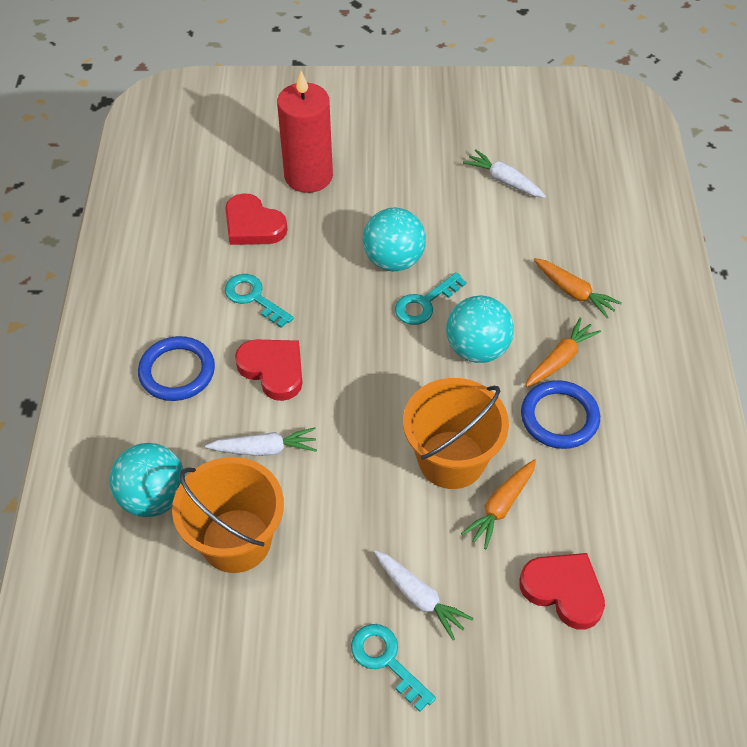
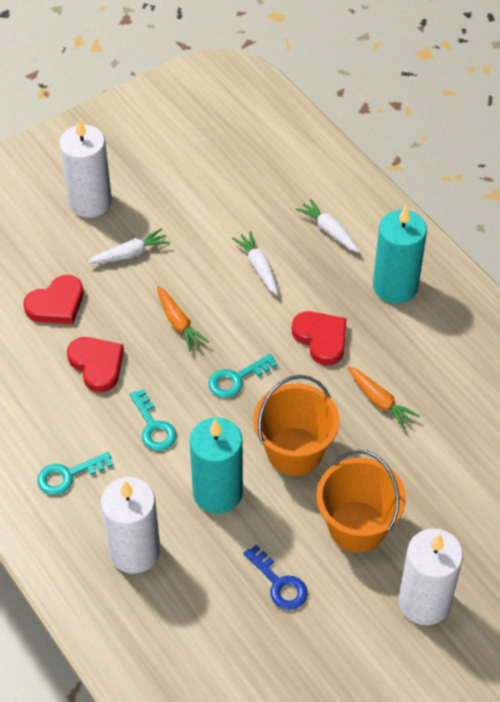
blue key: 0 -> 1
blue ring: 2 -> 0
orange carrot: 3 -> 2
red candle: 1 -> 0
turquoise ball: 3 -> 0
turquoise candle: 0 -> 2
white candle: 0 -> 3

